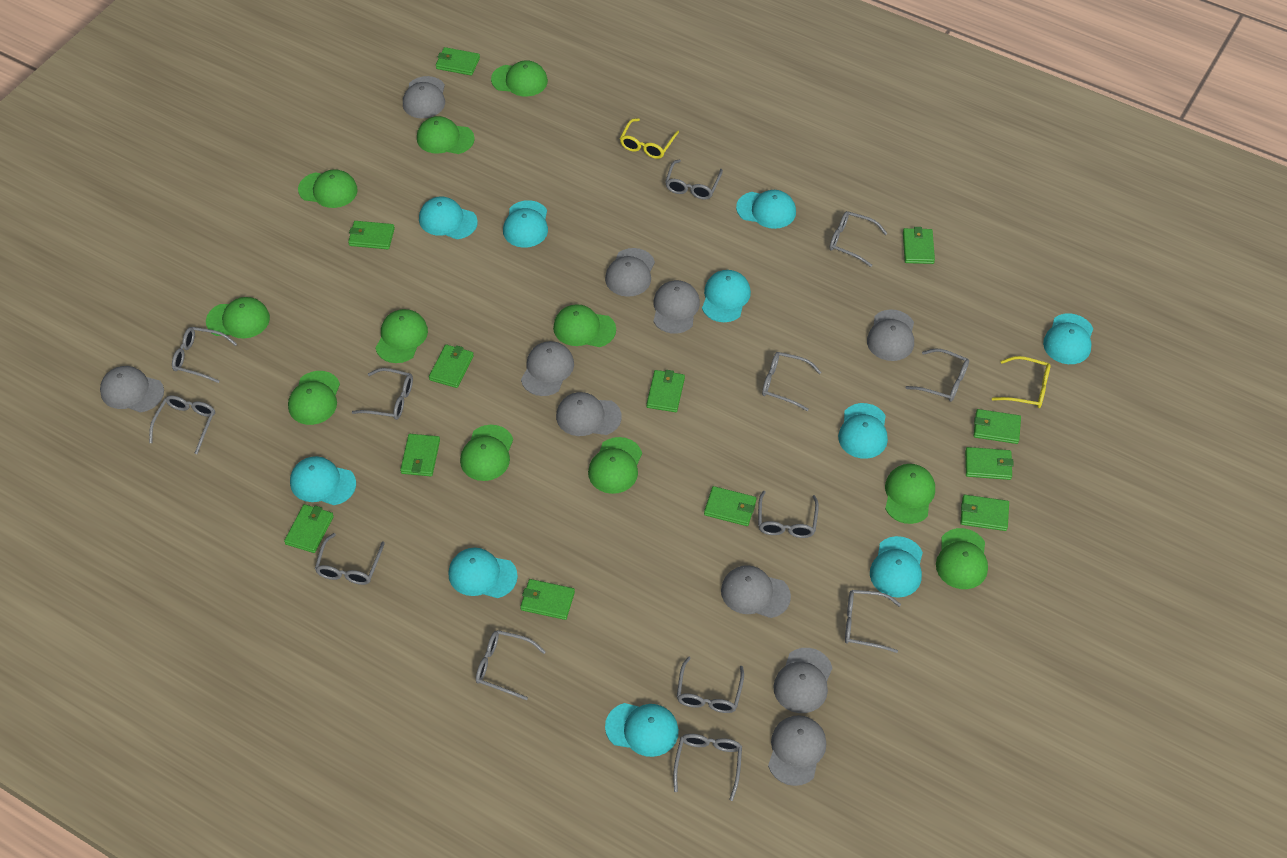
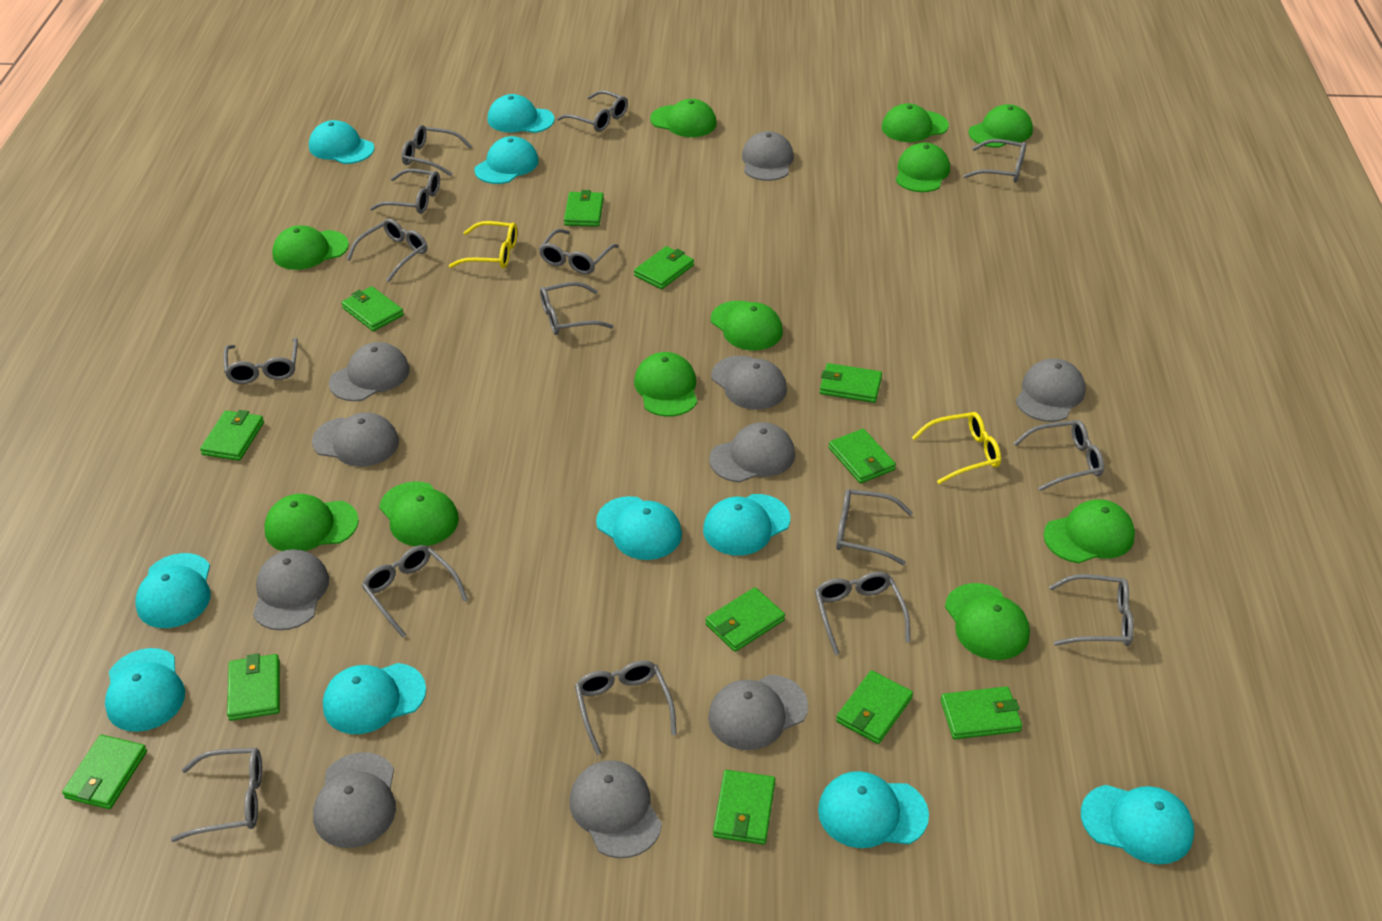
grey glasses: 13 -> 15

